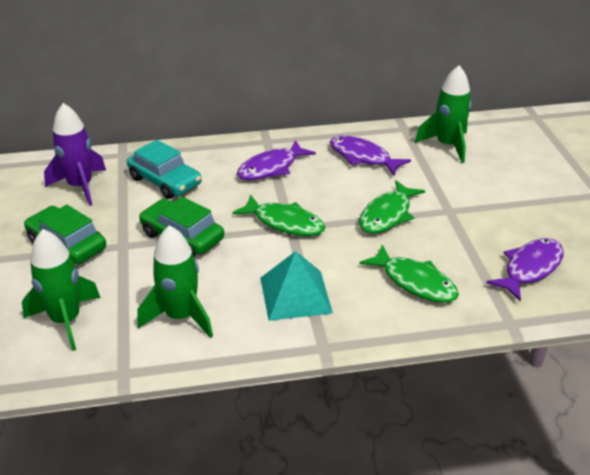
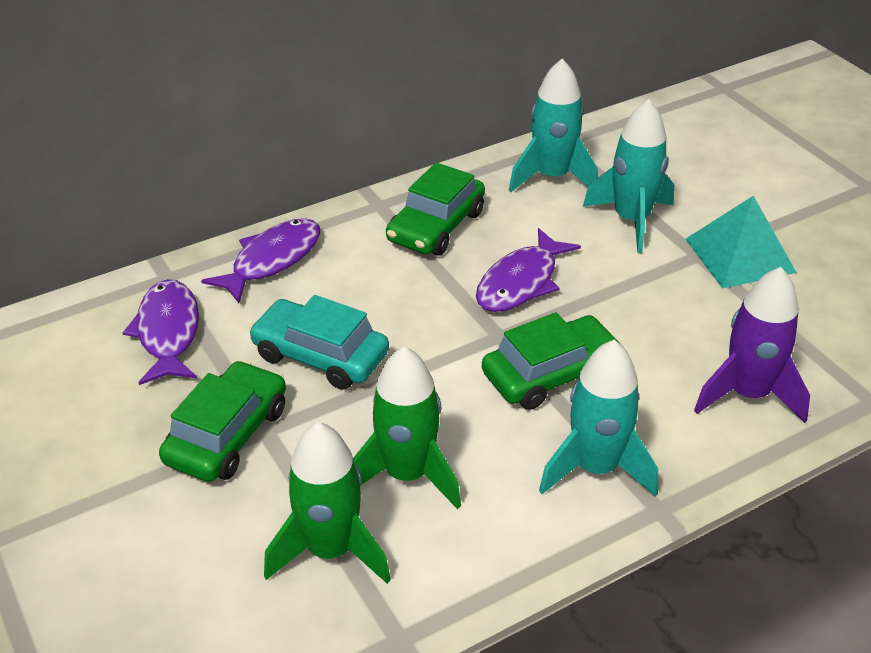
green car: 2 -> 3
green fish: 3 -> 0
green rocket: 3 -> 2
turquoise rocket: 0 -> 3

